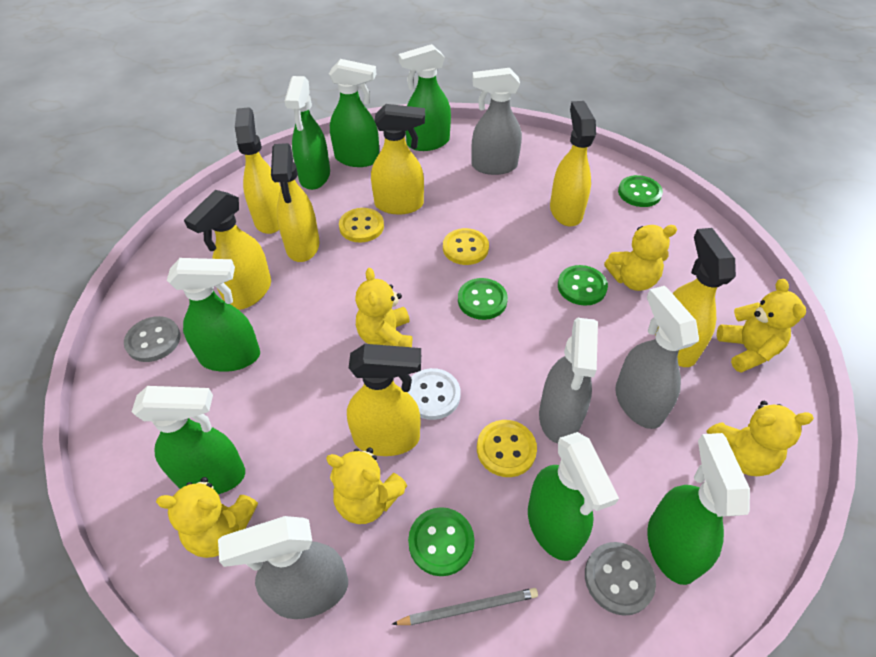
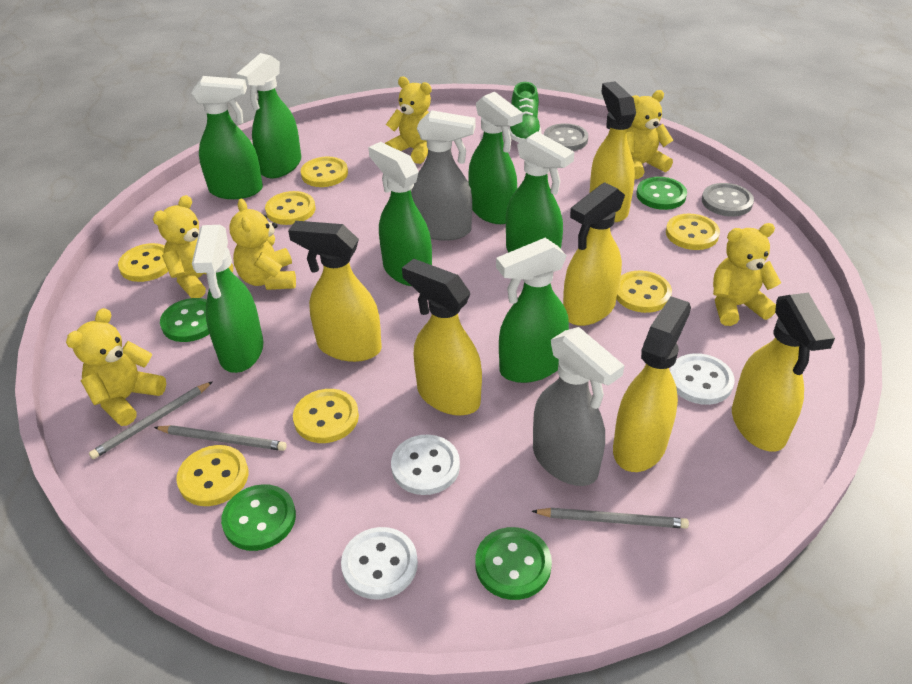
green shoe: 0 -> 1
grey pencil: 1 -> 3
grey spray bottle: 4 -> 2
white button: 1 -> 3
yellow button: 3 -> 7
yellow spray bottle: 7 -> 6

